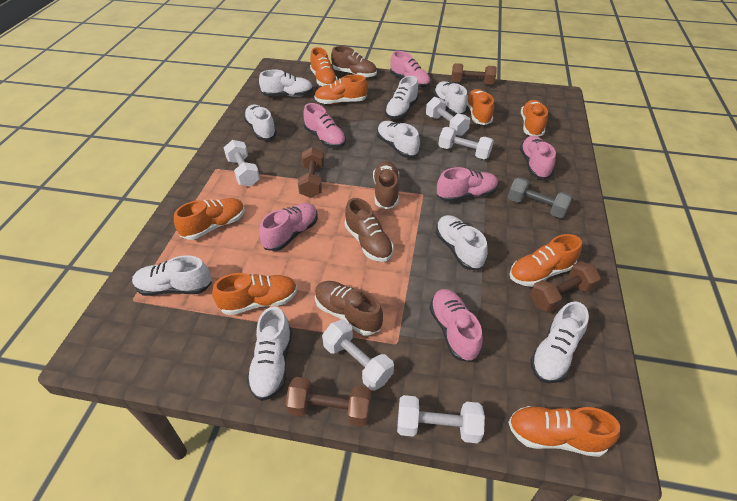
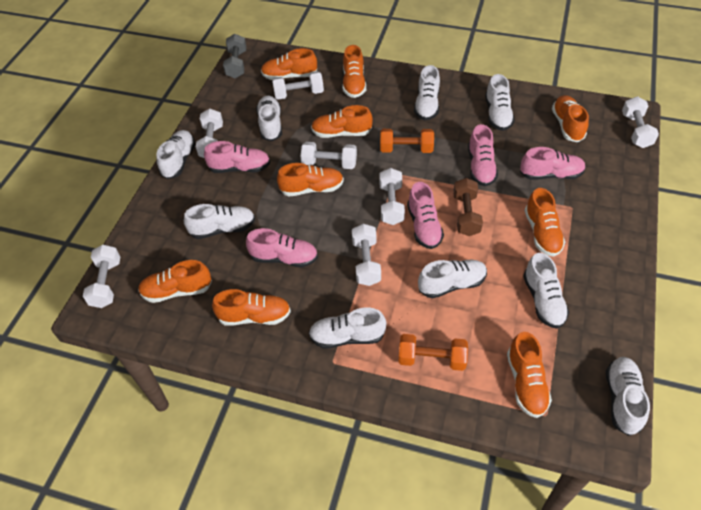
brown dumbbell: 4 -> 1
brown shoe: 4 -> 0
orange dumbbell: 0 -> 2
orange shoe: 8 -> 9
pink shoe: 6 -> 5
white dumbbell: 5 -> 7

